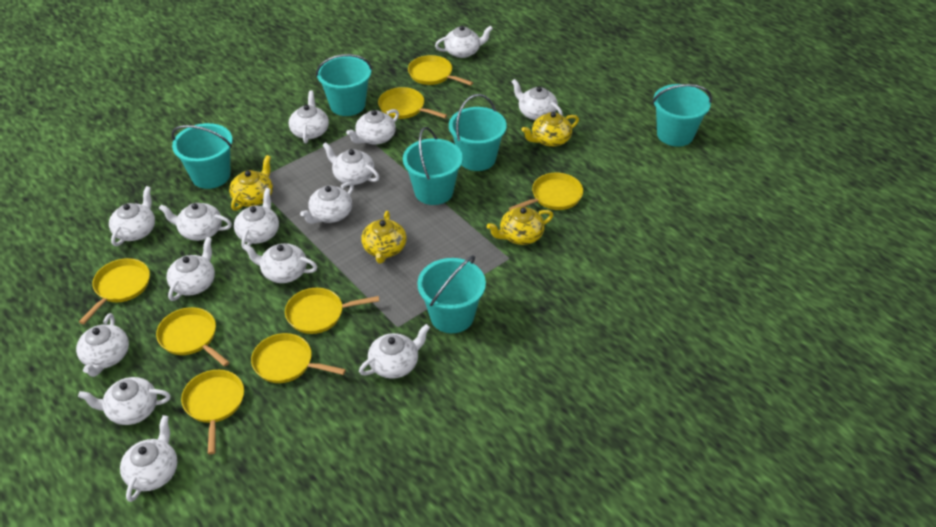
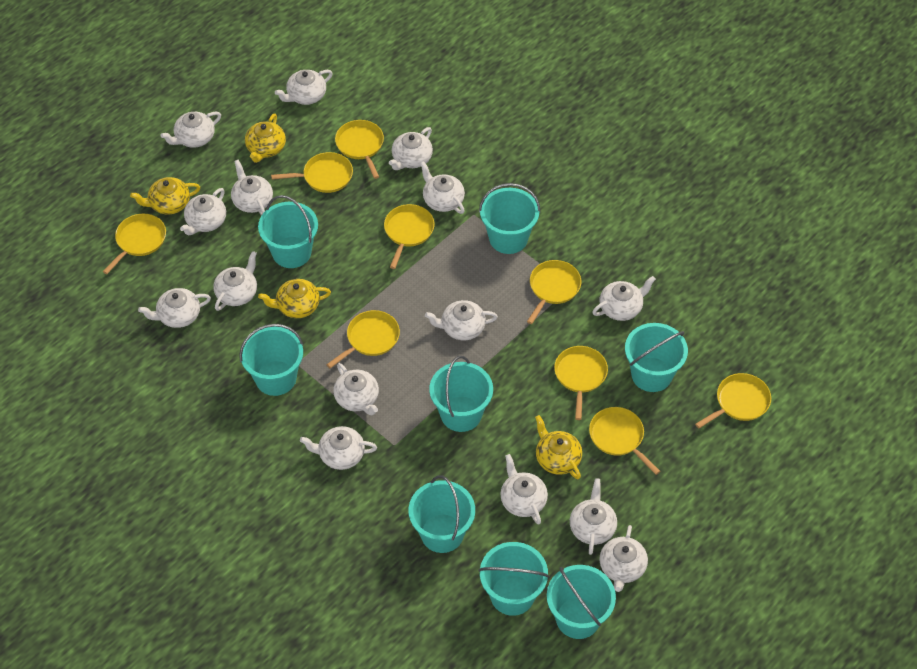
turquoise bucket: 6 -> 8
yellow pan: 8 -> 9

